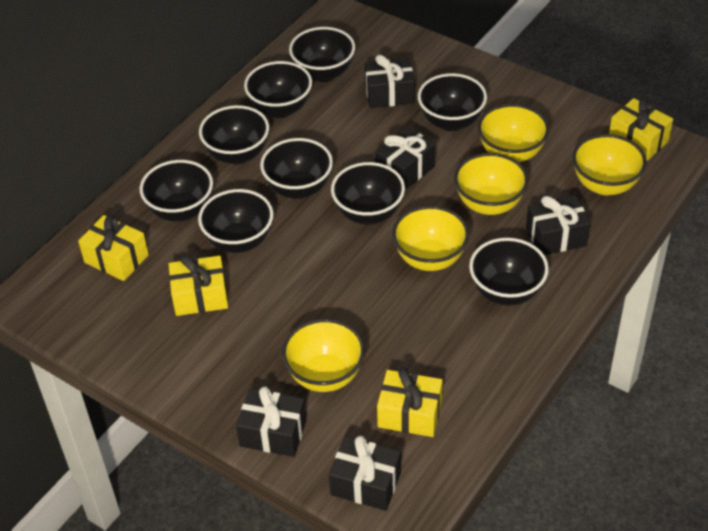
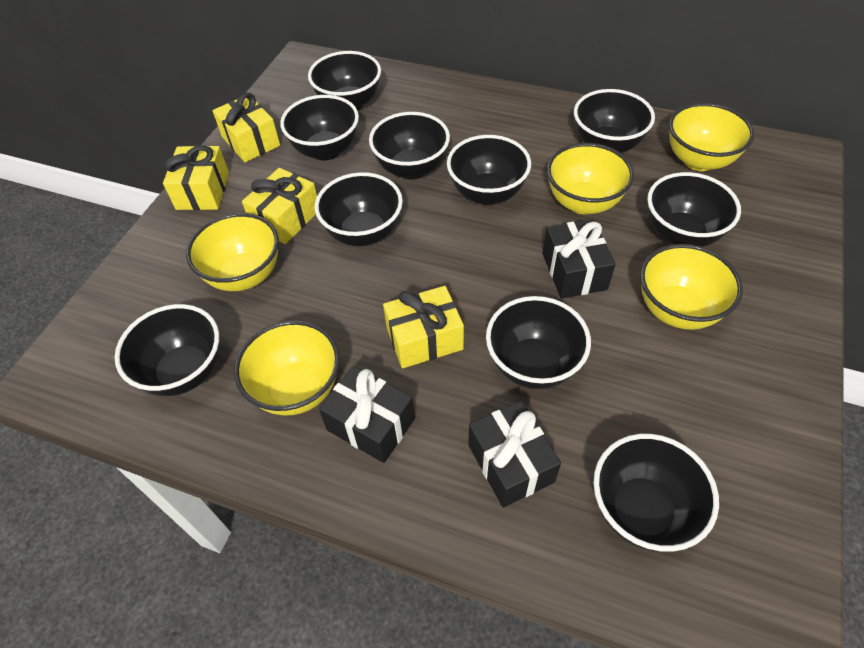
black bowl: 9 -> 10
black gift: 5 -> 3

